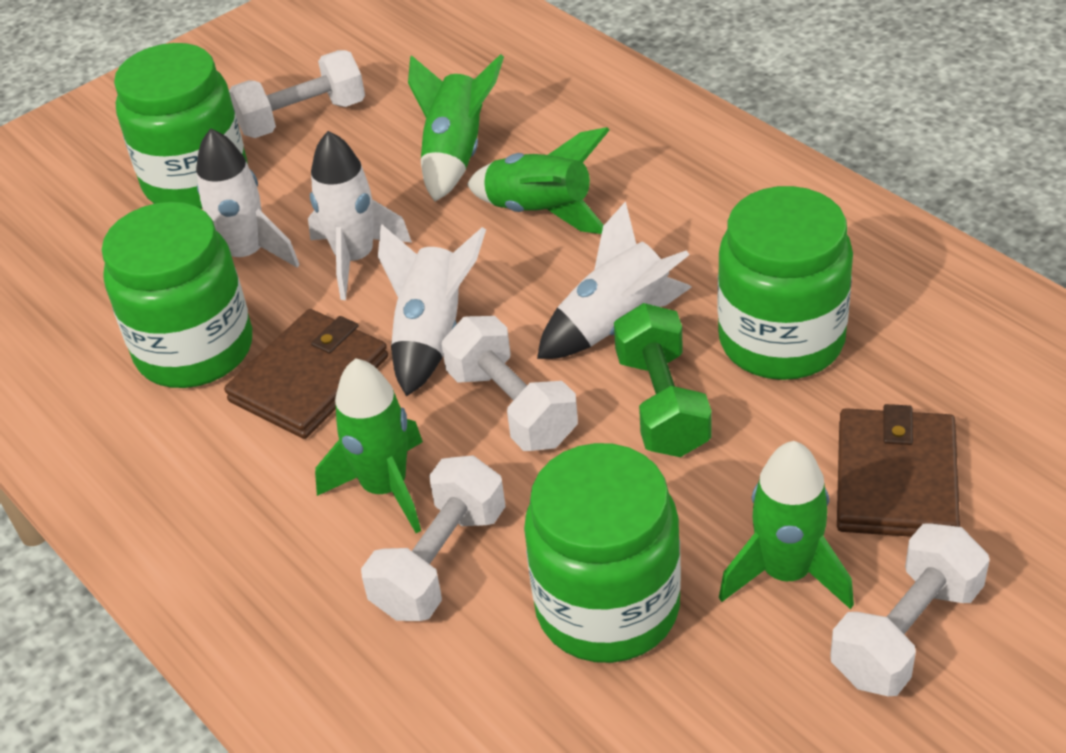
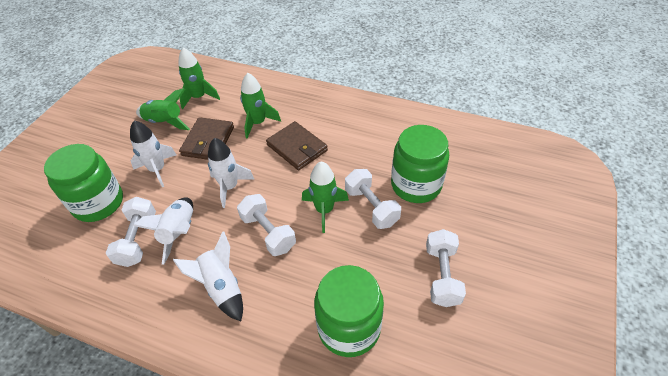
green dumbbell: 1 -> 0
green jar: 4 -> 3

